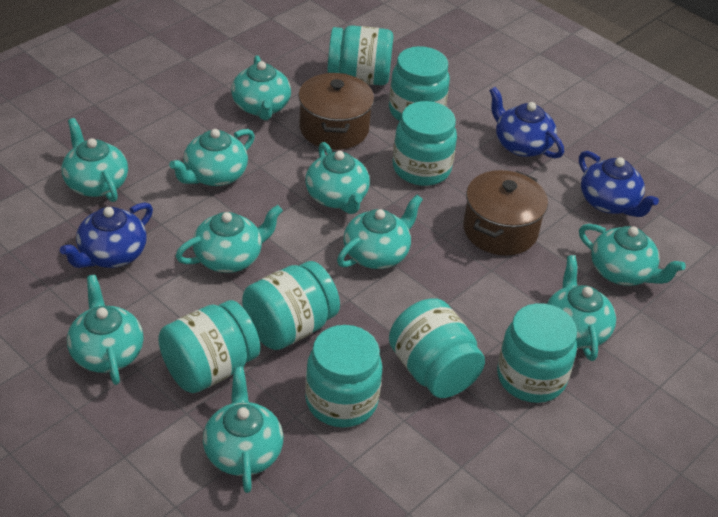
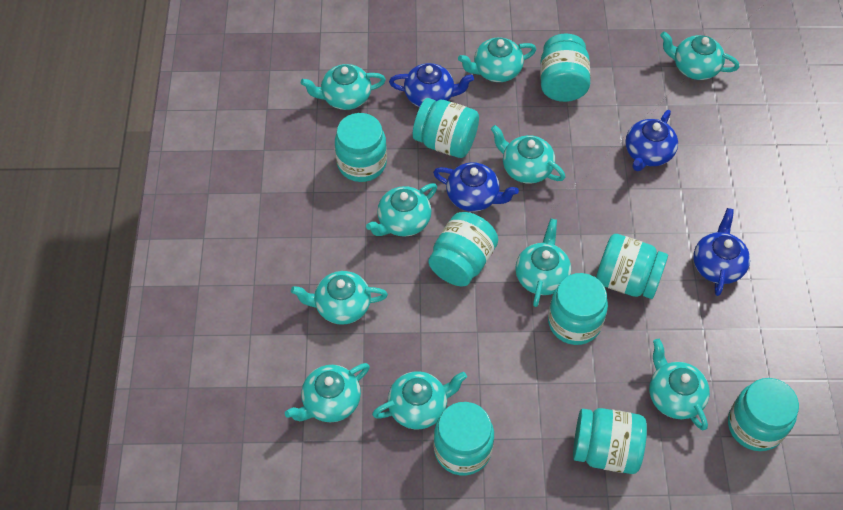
blue teapot: 3 -> 4
brown pot: 2 -> 0
turquoise jar: 8 -> 9

